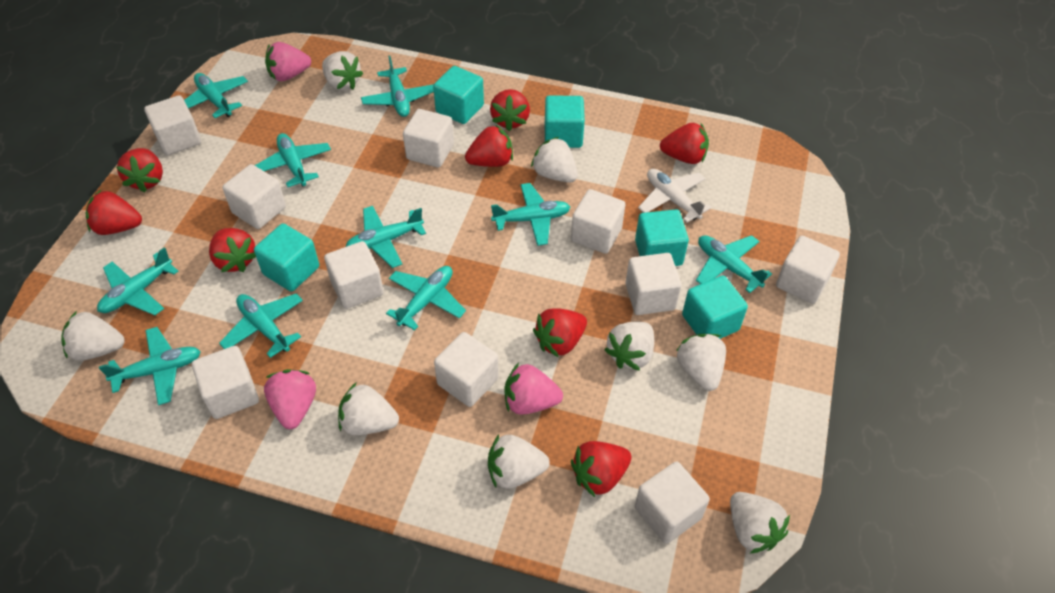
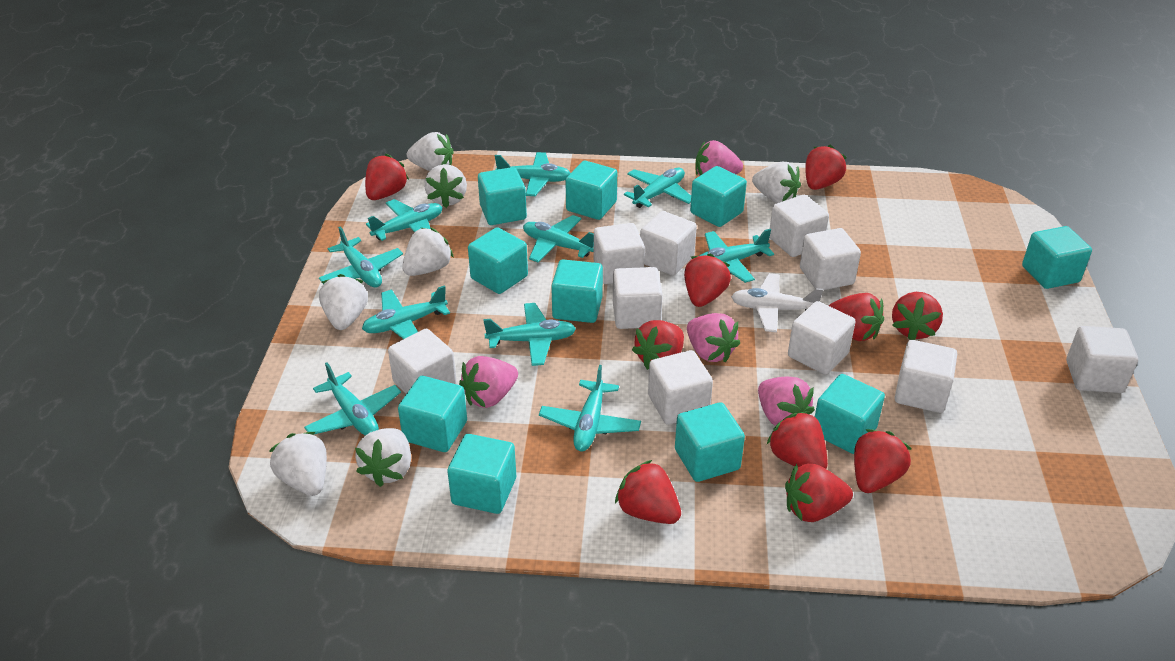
pink strawberry: 3 -> 4
red strawberry: 8 -> 10
turquoise cube: 5 -> 10
white strawberry: 8 -> 7

